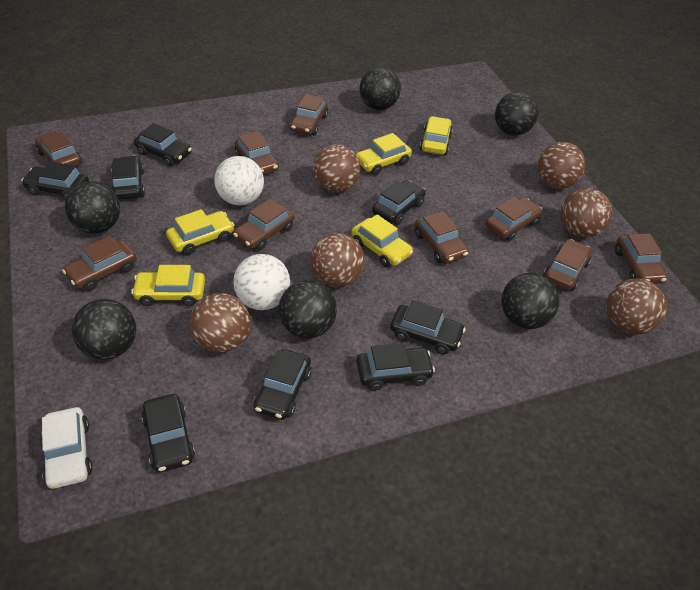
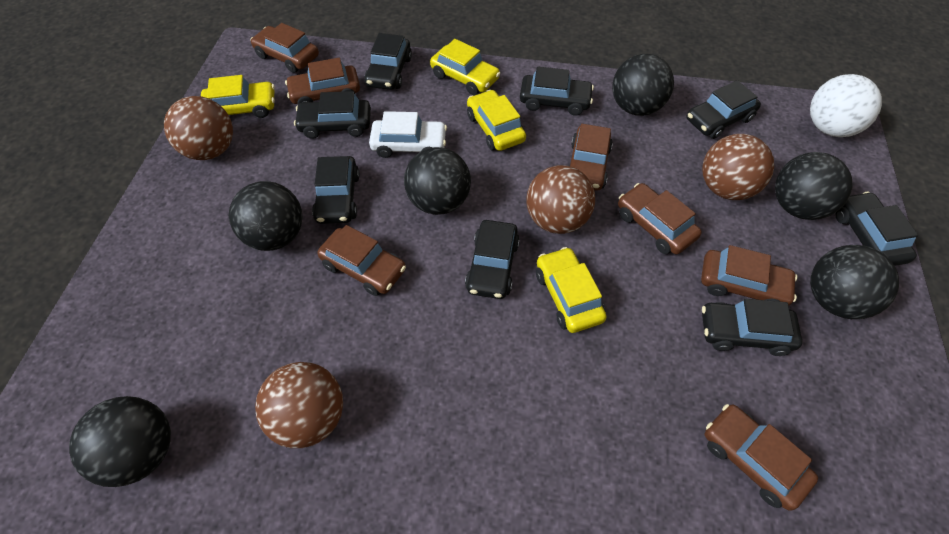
brown ball: 6 -> 4
brown car: 9 -> 7
white ball: 2 -> 1
yellow car: 5 -> 4

